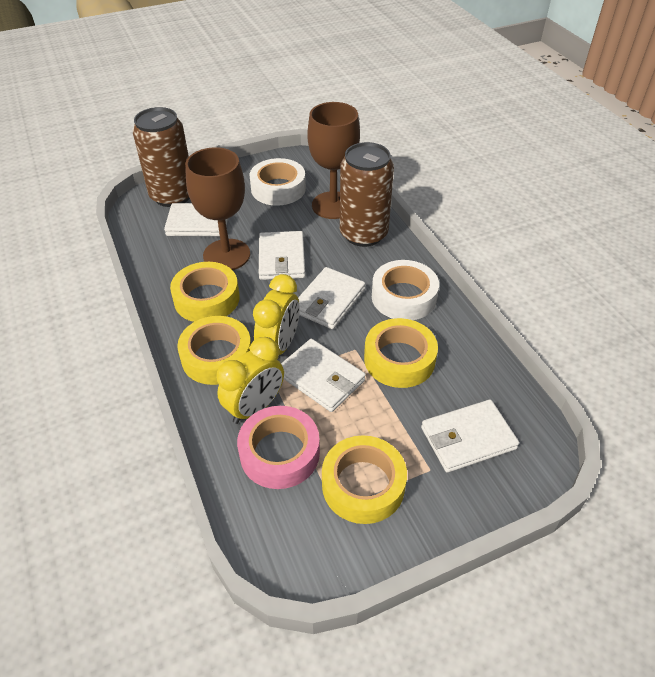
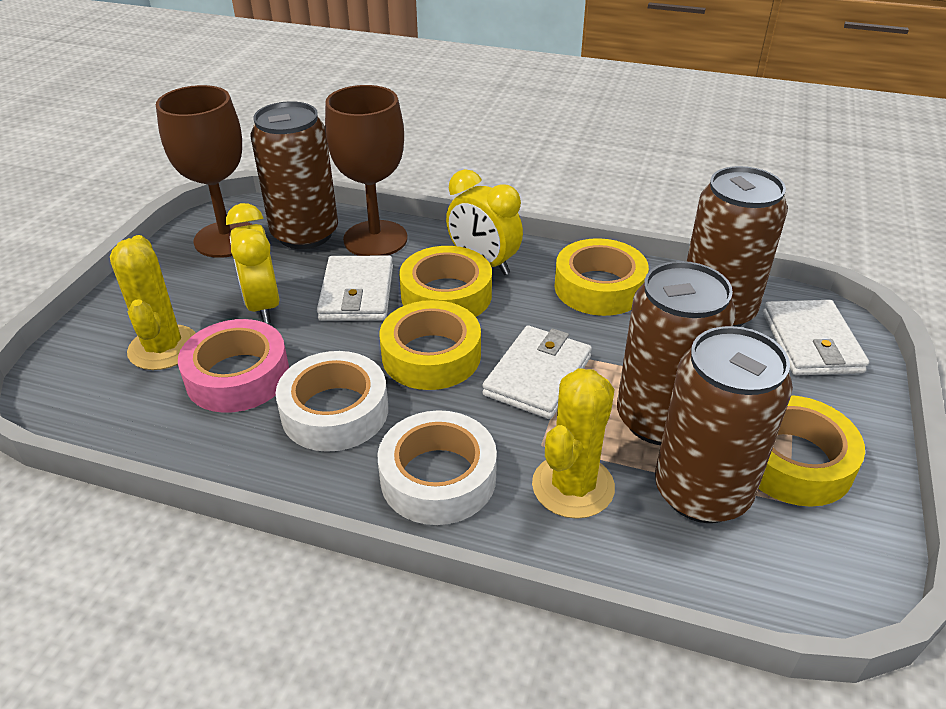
brown can: 2 -> 4
white wallet: 5 -> 3
yellow cactus: 0 -> 2

